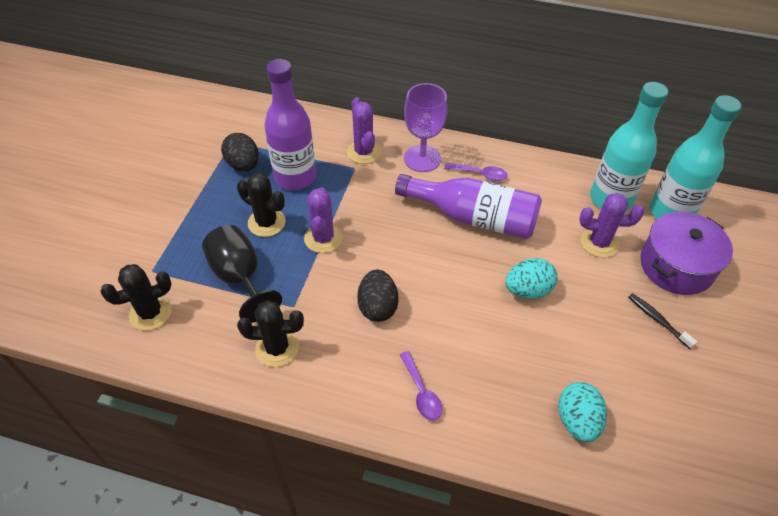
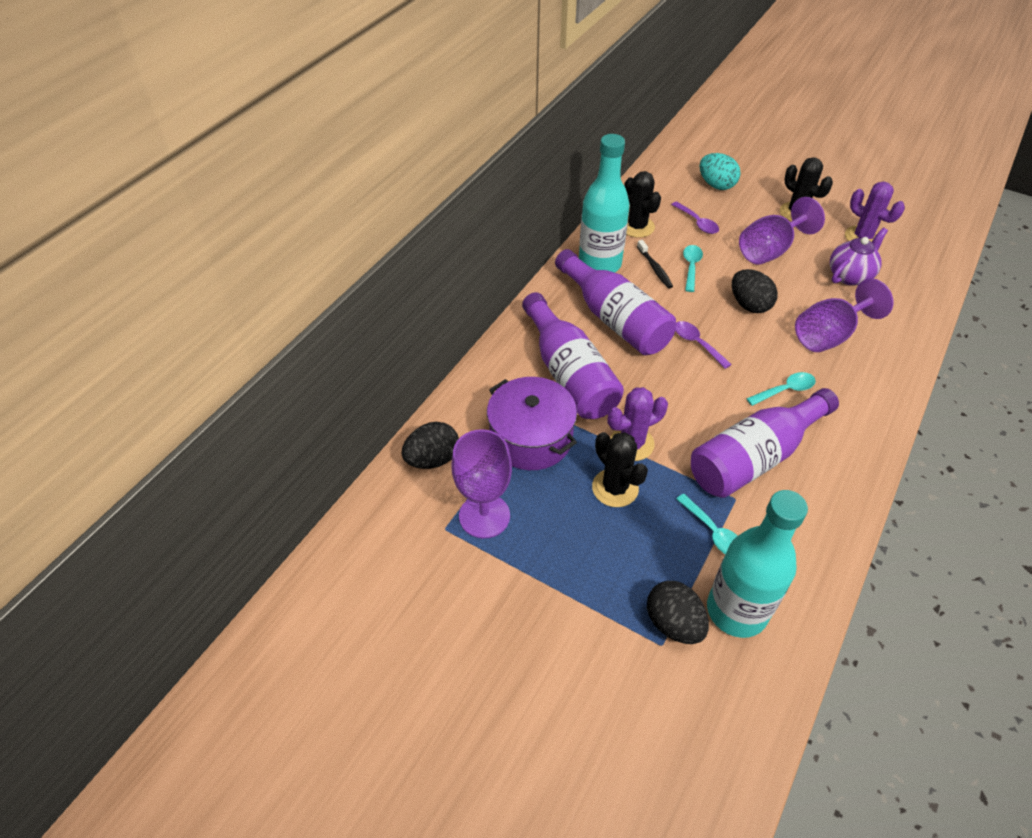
black egg: 2 -> 3
black goblet: 1 -> 0
purple bottle: 2 -> 3
purple cactus: 3 -> 2
purple goblet: 1 -> 3
purple teapot: 0 -> 1
turquoise egg: 2 -> 1
turquoise spoon: 0 -> 3

